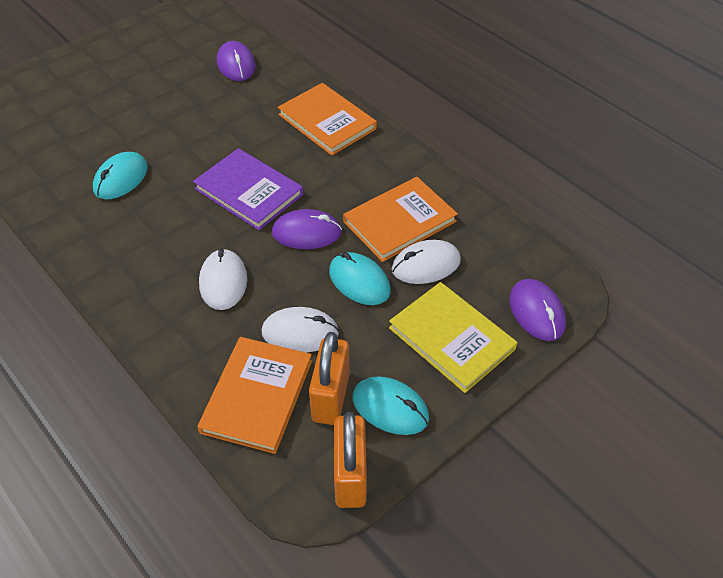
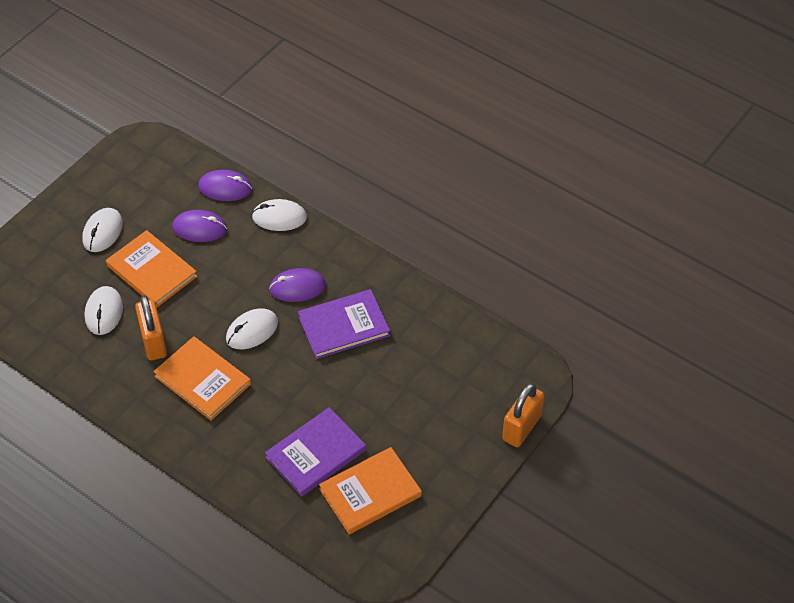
purple book: 1 -> 2
turquoise mouse: 3 -> 0
white mouse: 3 -> 4
yellow book: 1 -> 0

